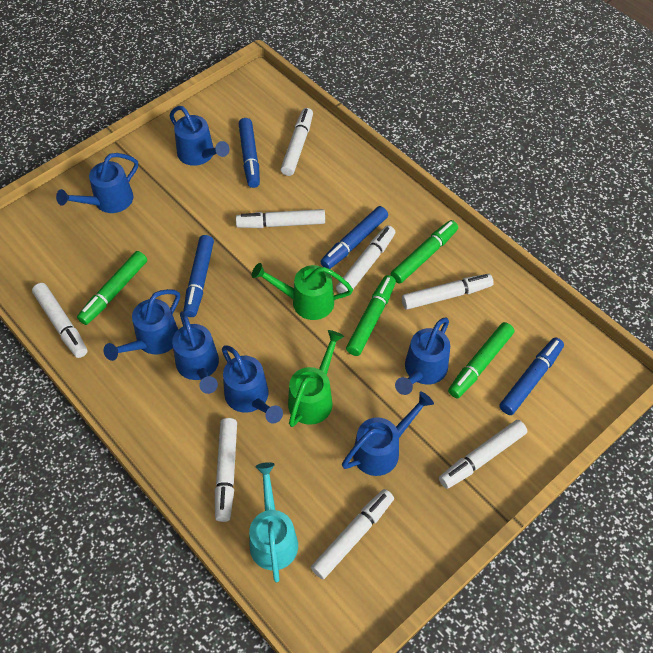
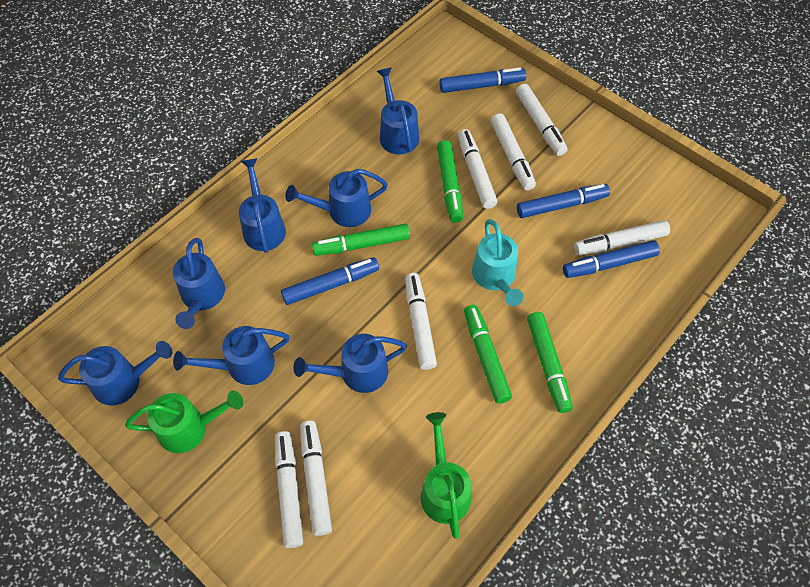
white marker: 8 -> 7

